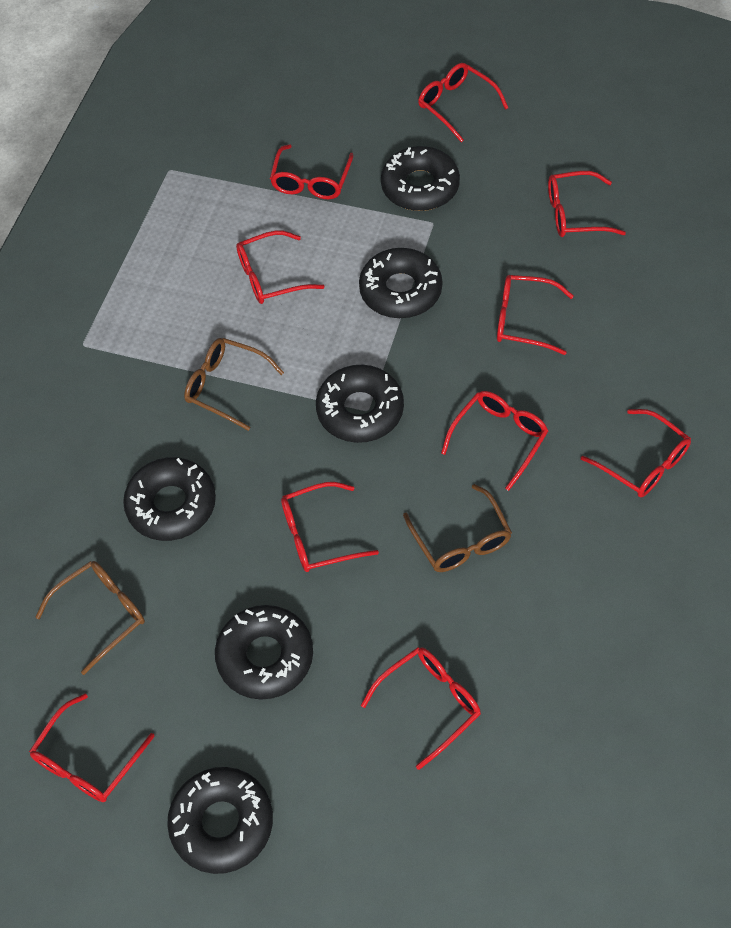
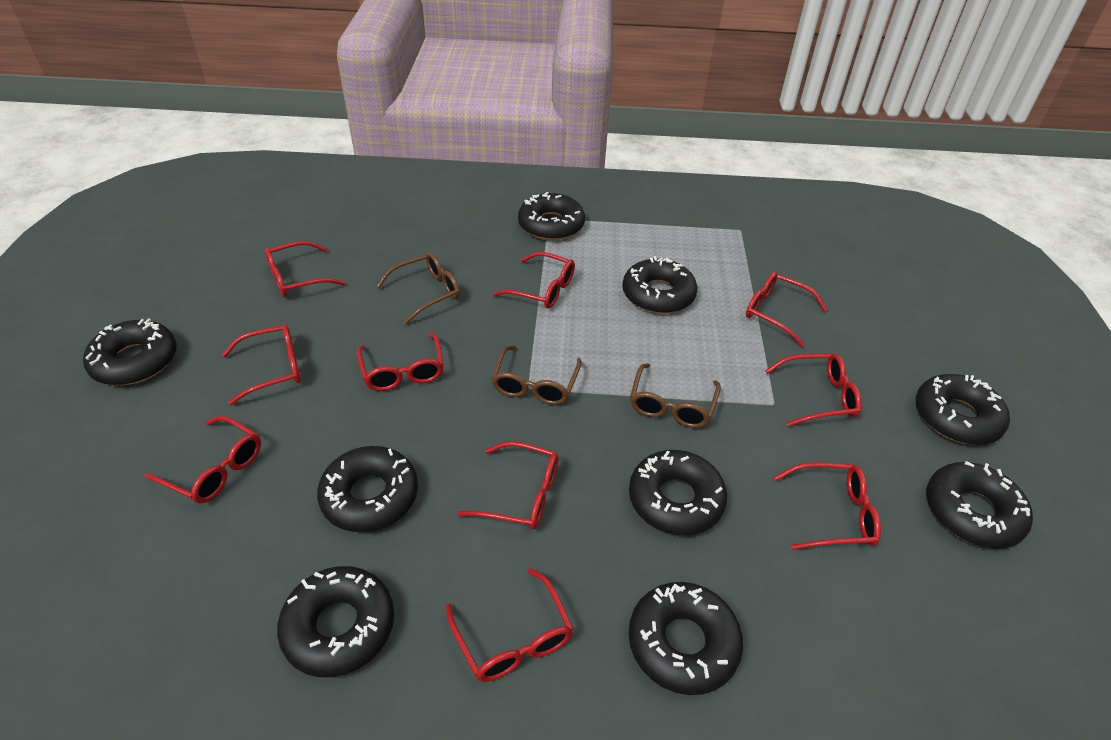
black donut: 6 -> 9

